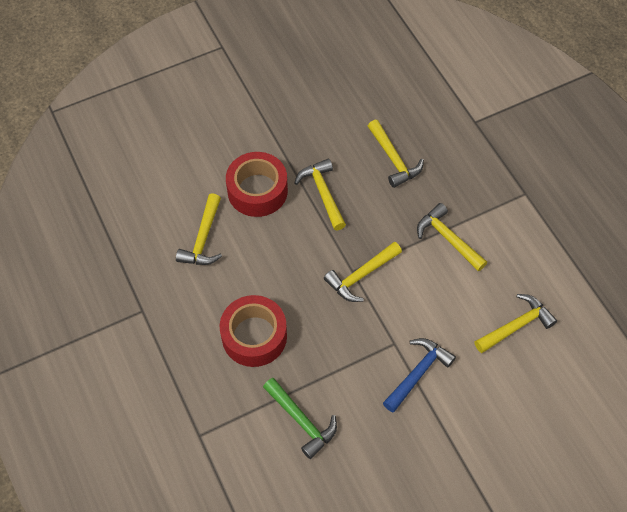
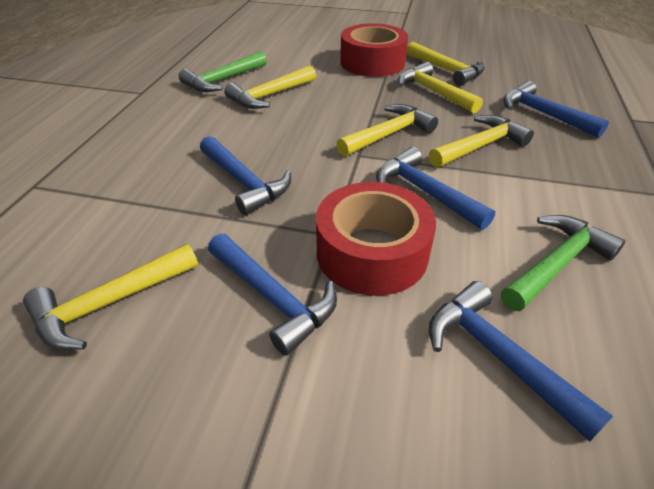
blue hammer: 1 -> 5
green hammer: 1 -> 2

